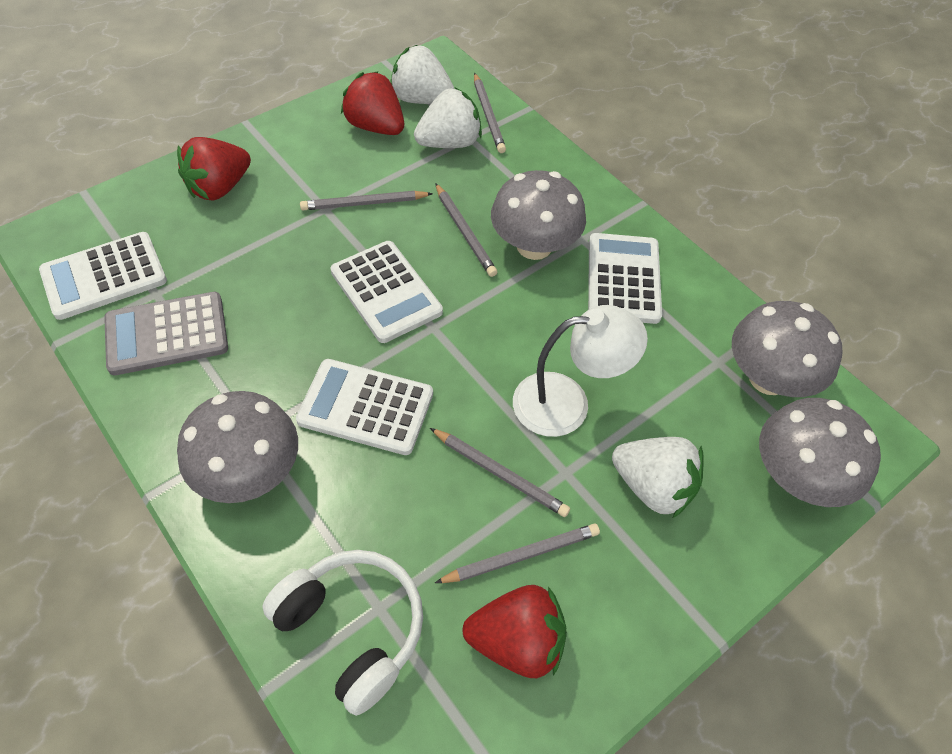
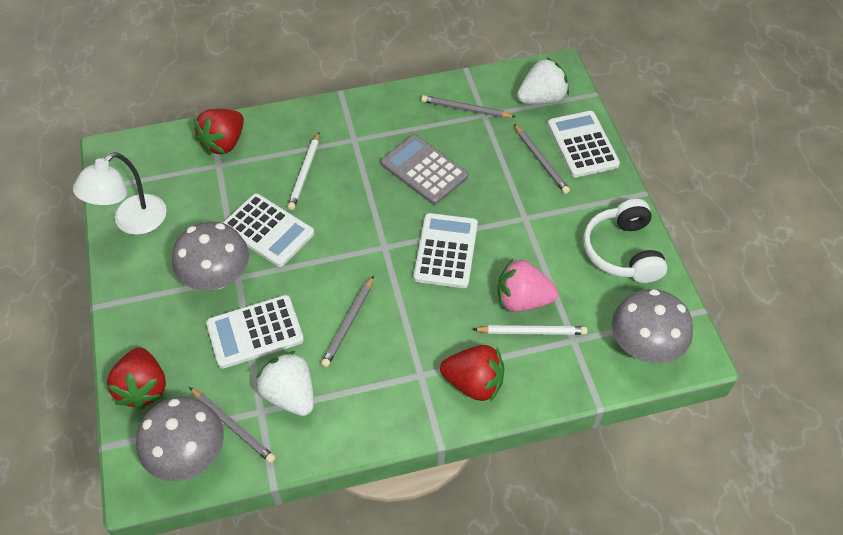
grey mushroom: 4 -> 3
grey pencil: 5 -> 4
pink strawberry: 0 -> 1
white pencil: 0 -> 2
white strawberry: 3 -> 2

